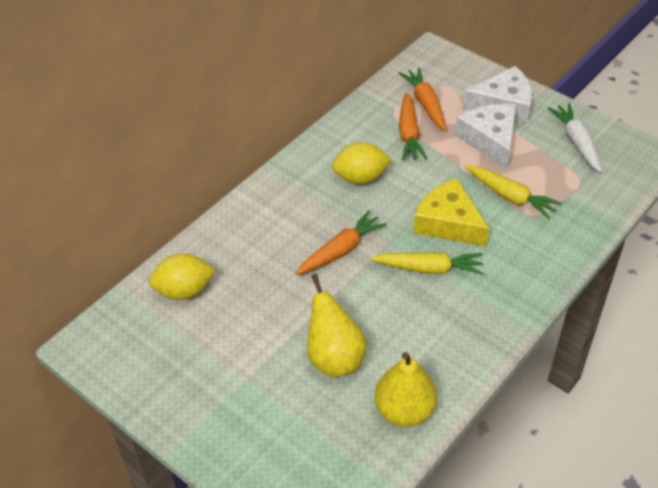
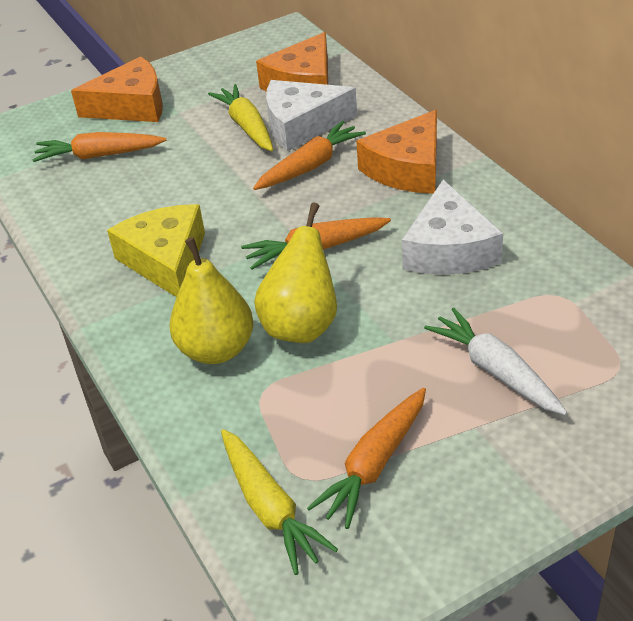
orange carrot: 3 -> 4
orange cheese: 0 -> 3
yellow lemon: 2 -> 0

